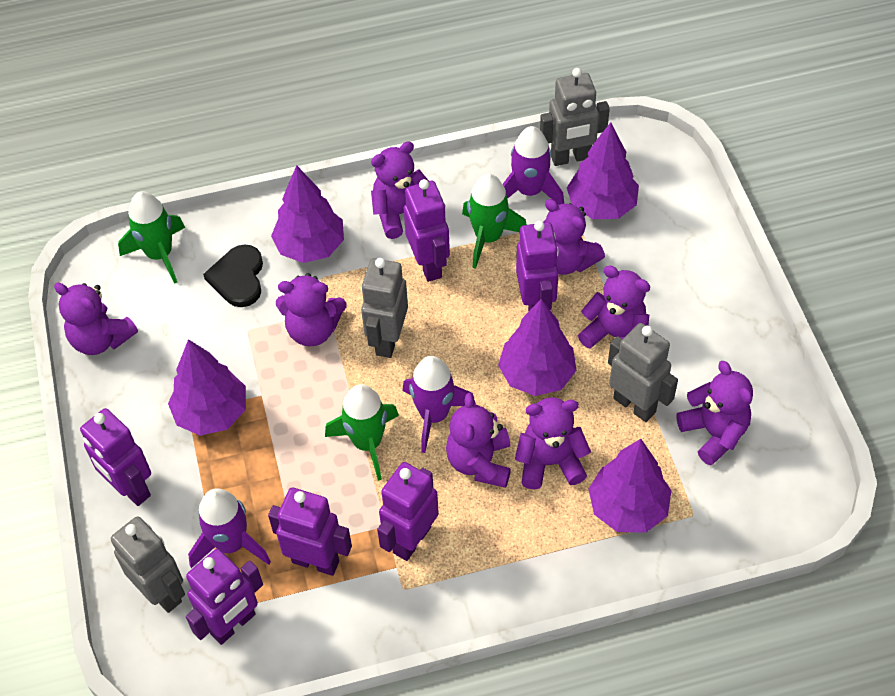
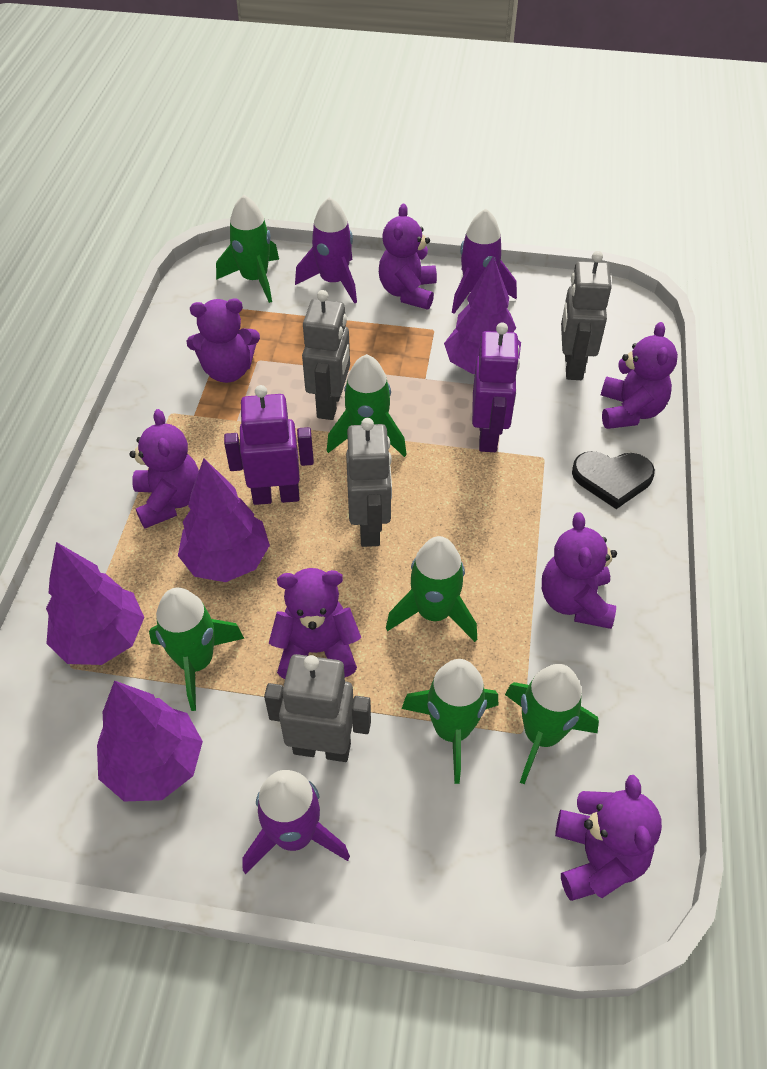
green rocket: 3 -> 6
purple robot: 6 -> 2
purple teddy bear: 8 -> 7
purple tree: 5 -> 4

